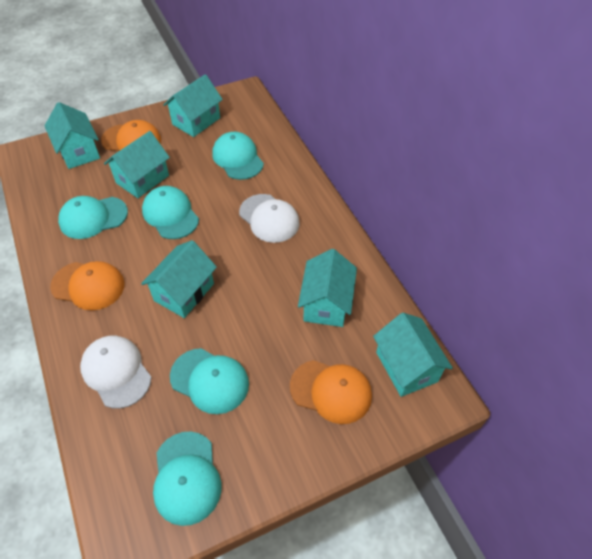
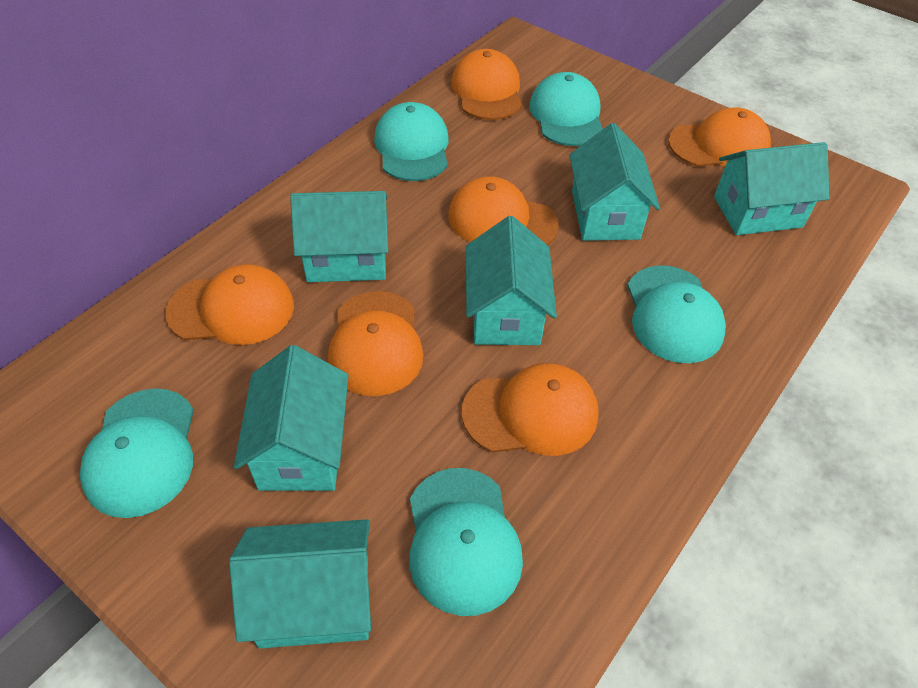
orange cap: 3 -> 6
white cap: 2 -> 0

